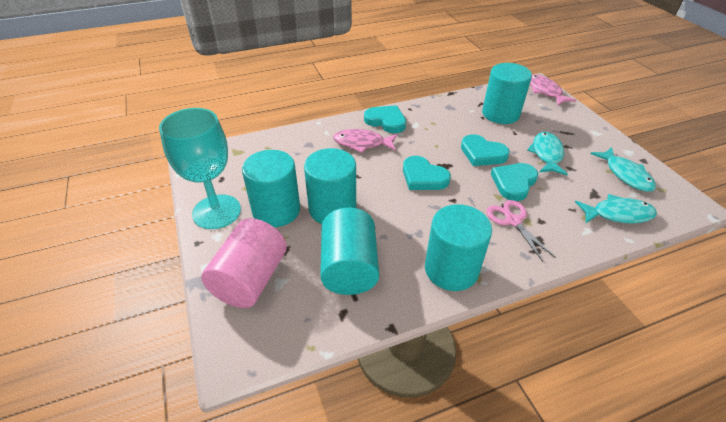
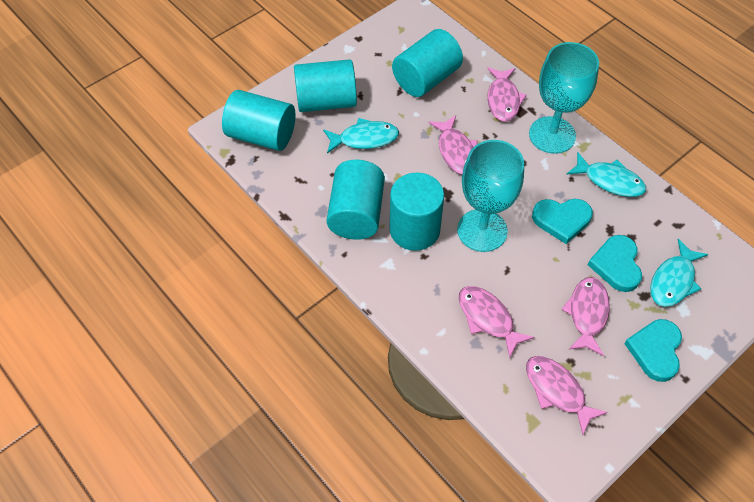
pink cylinder: 1 -> 0
pink fish: 2 -> 5
pink scissors: 1 -> 0
turquoise goblet: 1 -> 2
turquoise heart: 4 -> 3

